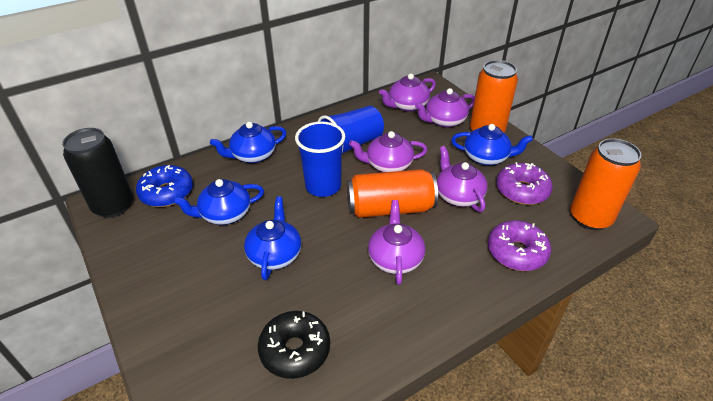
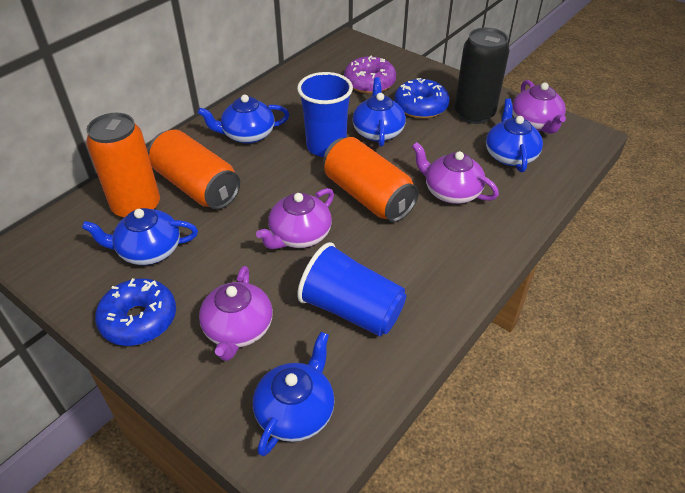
black donut: 1 -> 0
blue donut: 1 -> 2
blue teapot: 4 -> 5
purple donut: 2 -> 1
purple teapot: 5 -> 4

